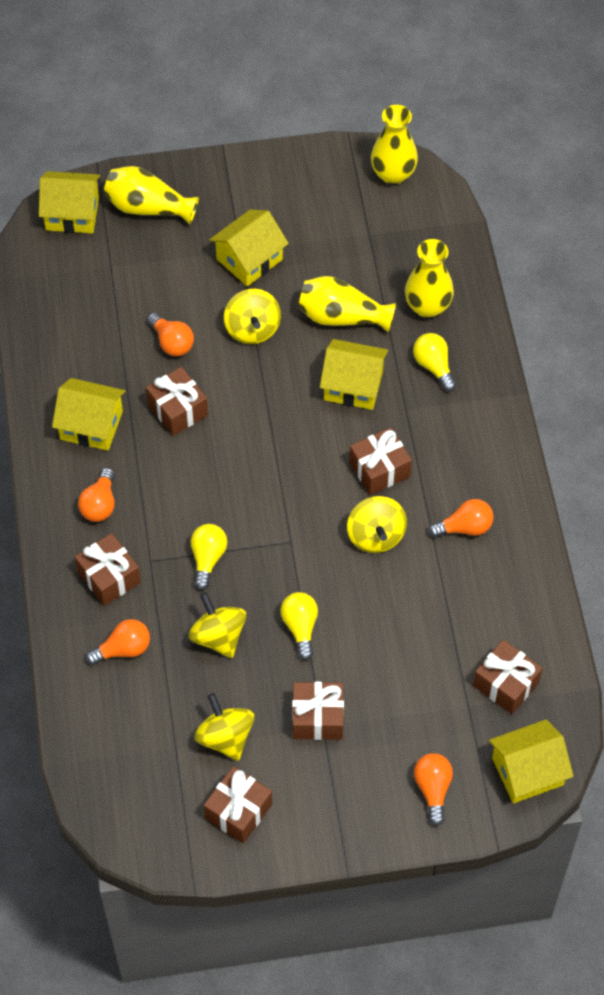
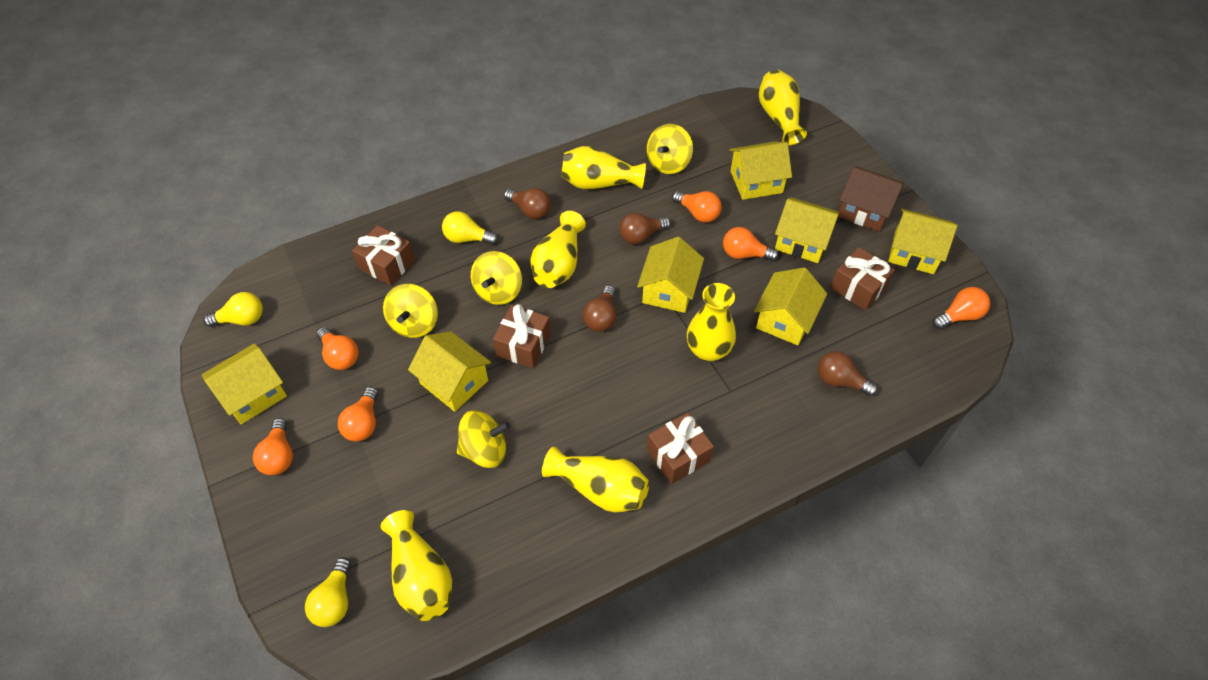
brown gift: 6 -> 4
brown house: 0 -> 1
brown light bulb: 0 -> 4
orange light bulb: 5 -> 6
yellow house: 5 -> 7
yellow vase: 4 -> 6

